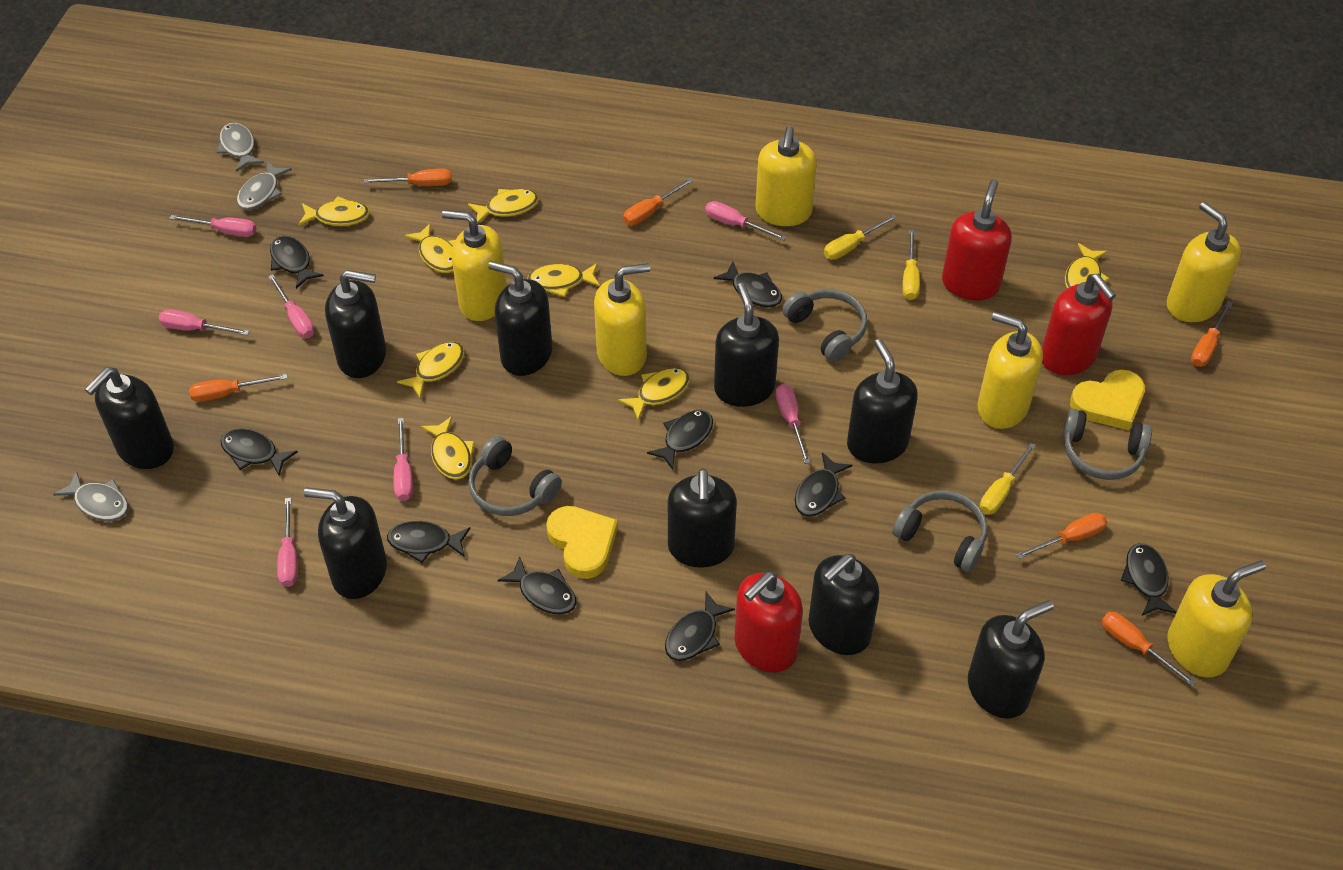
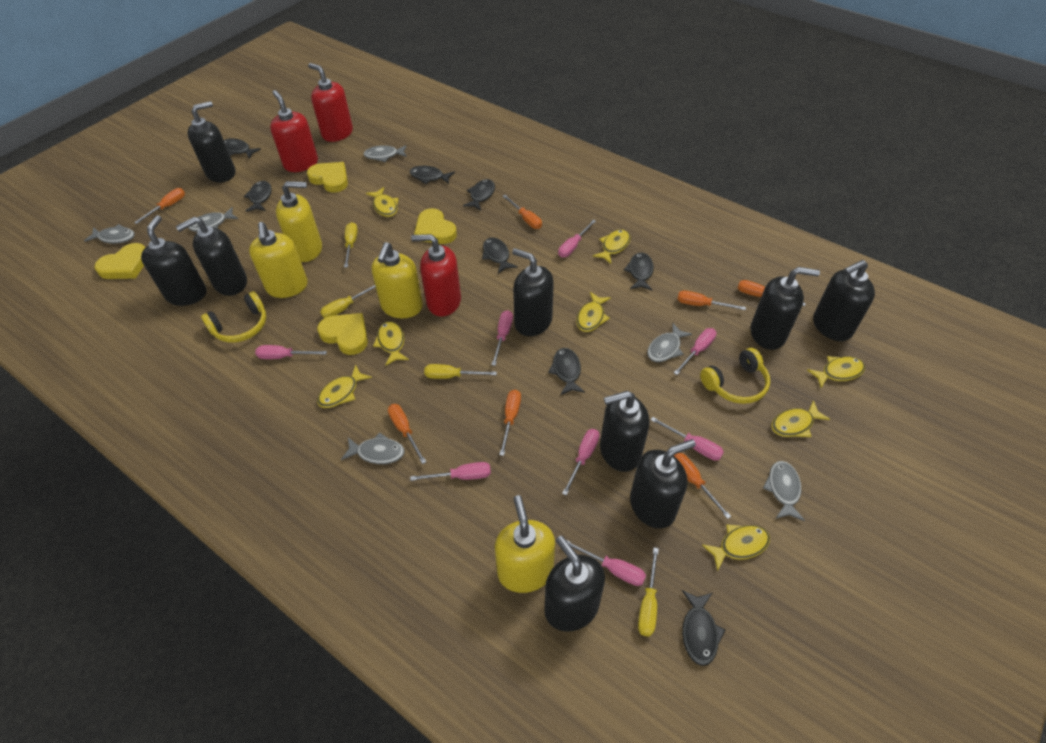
black fish: 9 -> 8
grey fish: 3 -> 6
grey headphones: 4 -> 0
orange screwdriver: 6 -> 7
pink screwdriver: 7 -> 8
yellow headphones: 0 -> 2
yellow heart: 2 -> 4
yellow screwdriver: 3 -> 4
yellow soap dispenser: 6 -> 4

